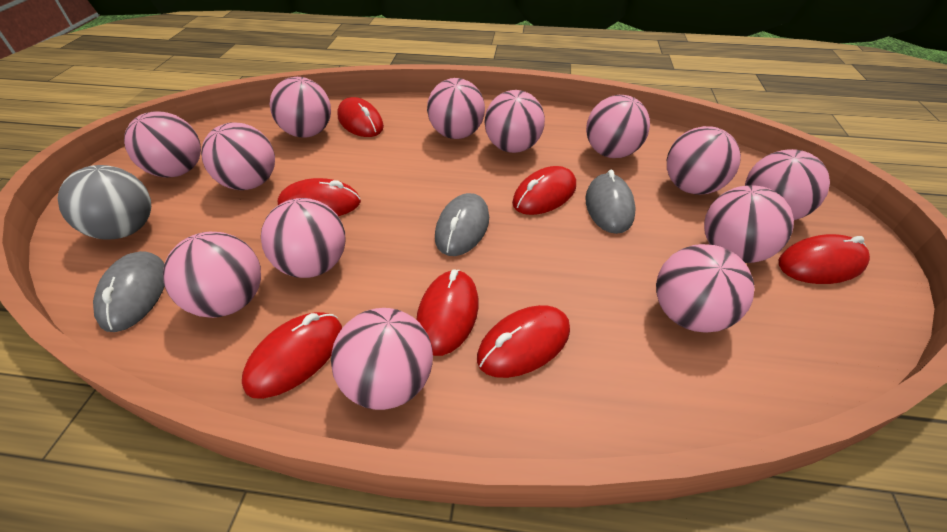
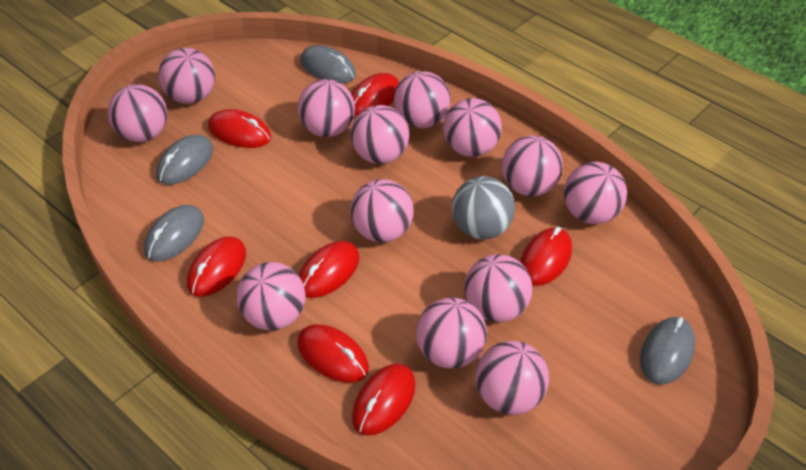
grey mouse: 3 -> 4

